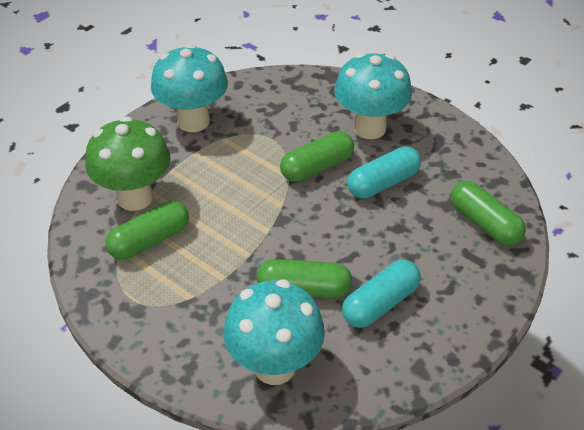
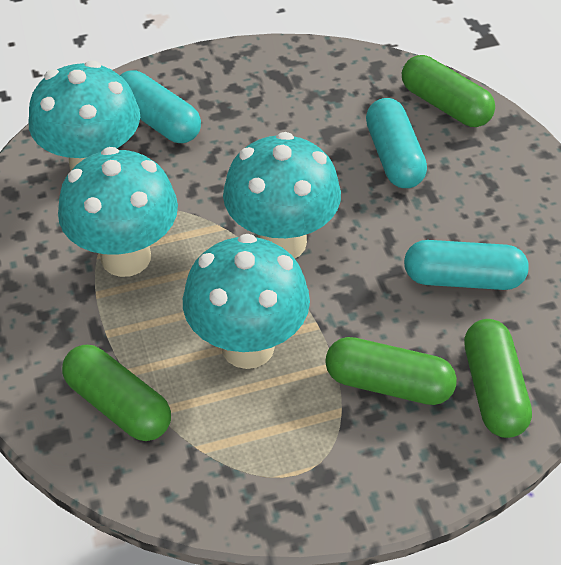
green mushroom: 1 -> 0
turquoise capsule: 2 -> 3
turquoise mushroom: 3 -> 4

